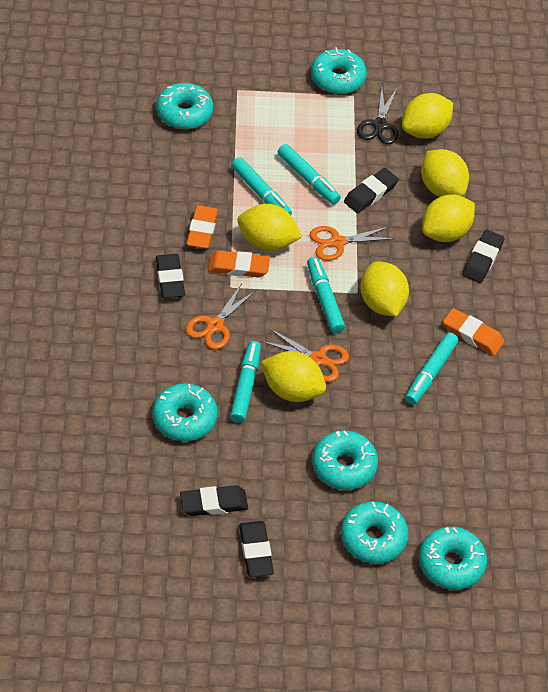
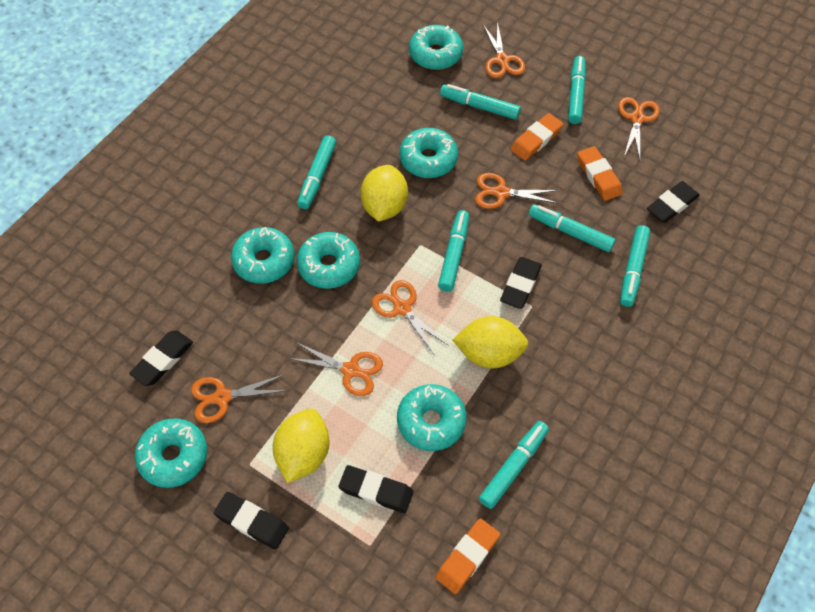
black scissors: 1 -> 0
orange scissors: 3 -> 6
turquoise marker: 5 -> 7
yellow lemon: 6 -> 3

